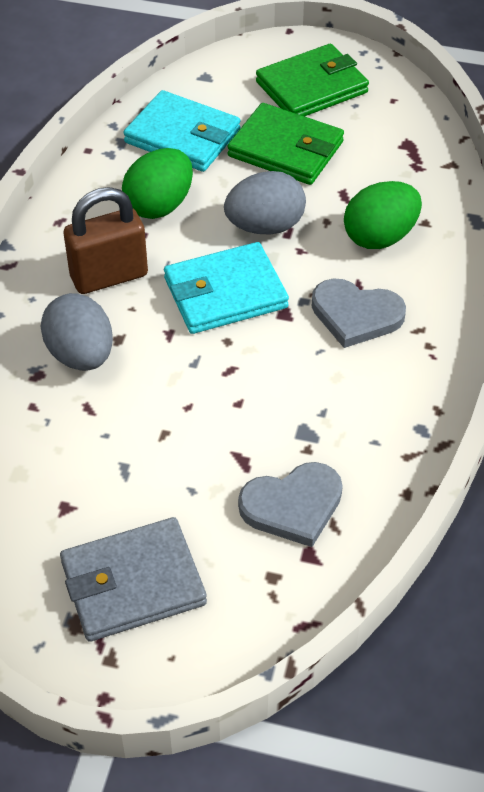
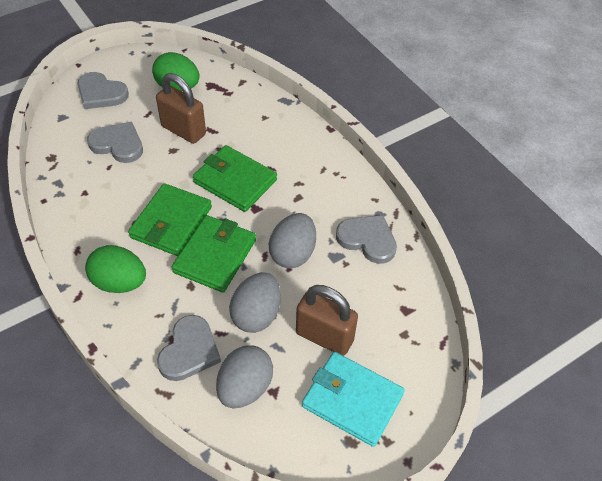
brown padlock: 1 -> 2
green wallet: 2 -> 3
grey egg: 2 -> 3
grey heart: 2 -> 4
grey wallet: 1 -> 0
turquoise wallet: 2 -> 1

